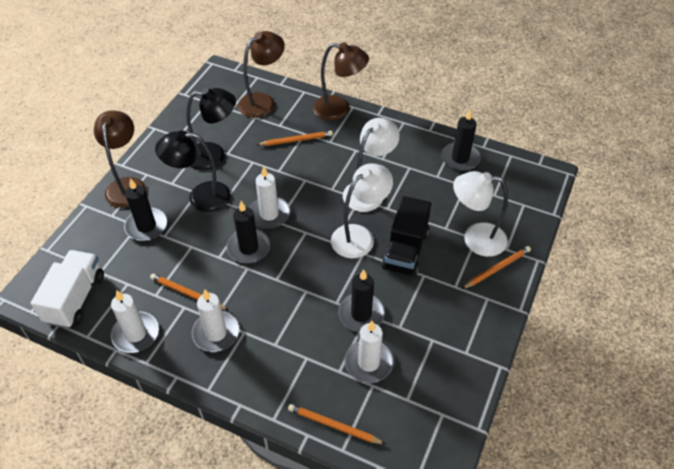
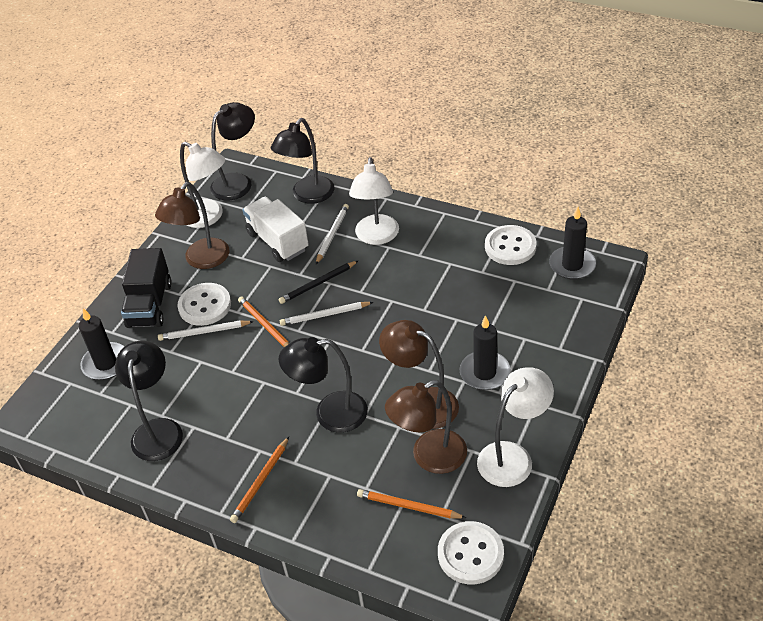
black candle: 4 -> 3
black lamp: 2 -> 4
black pencil: 0 -> 1
orange pencil: 4 -> 3
white button: 0 -> 3
white candle: 4 -> 0
white pencil: 0 -> 3

